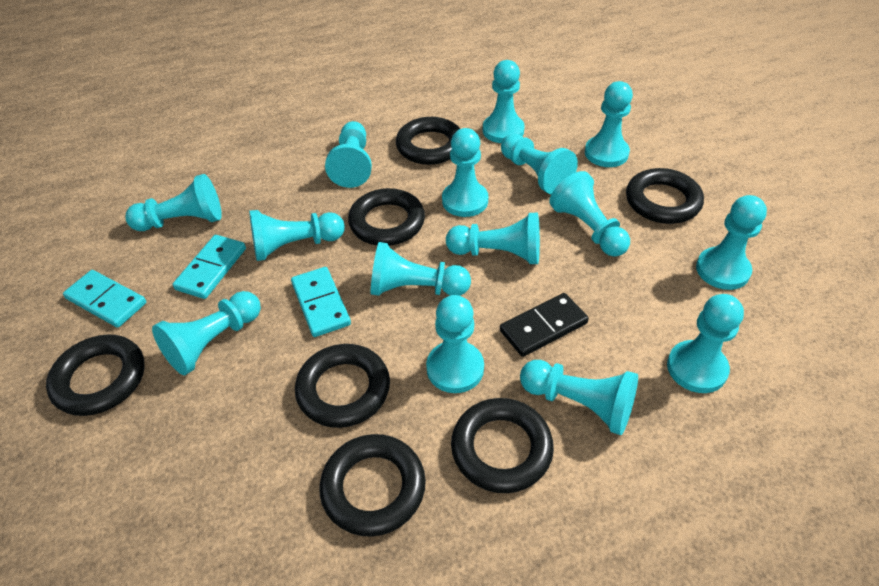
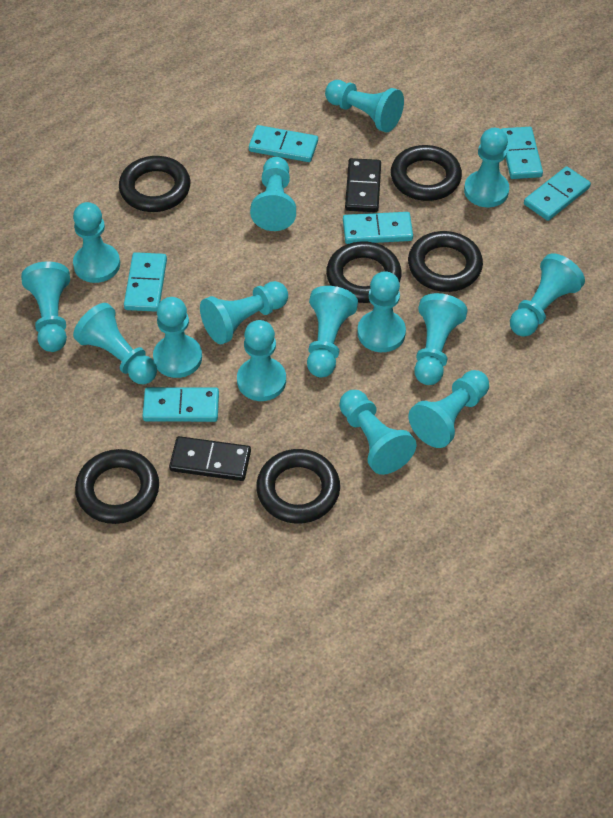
black domino: 1 -> 2
black ring: 7 -> 6
turquoise domino: 3 -> 6

